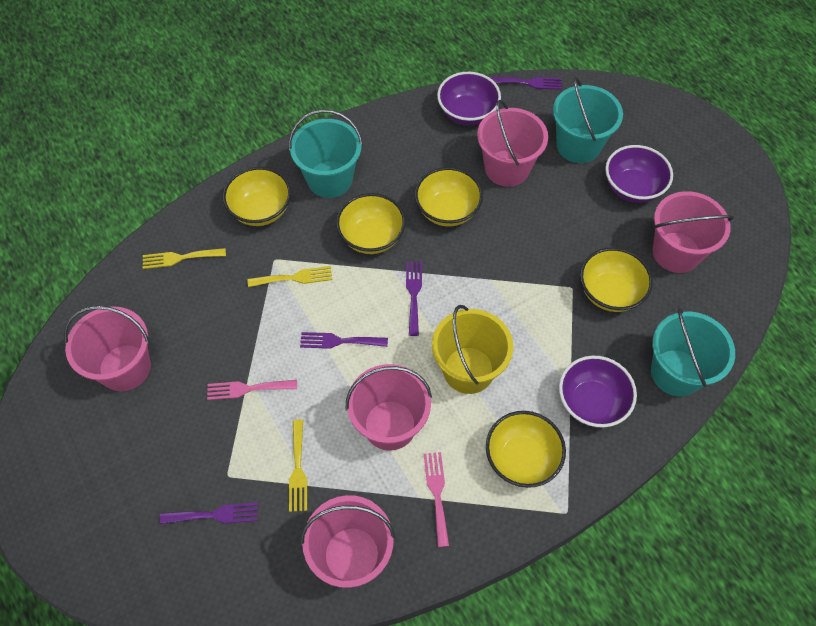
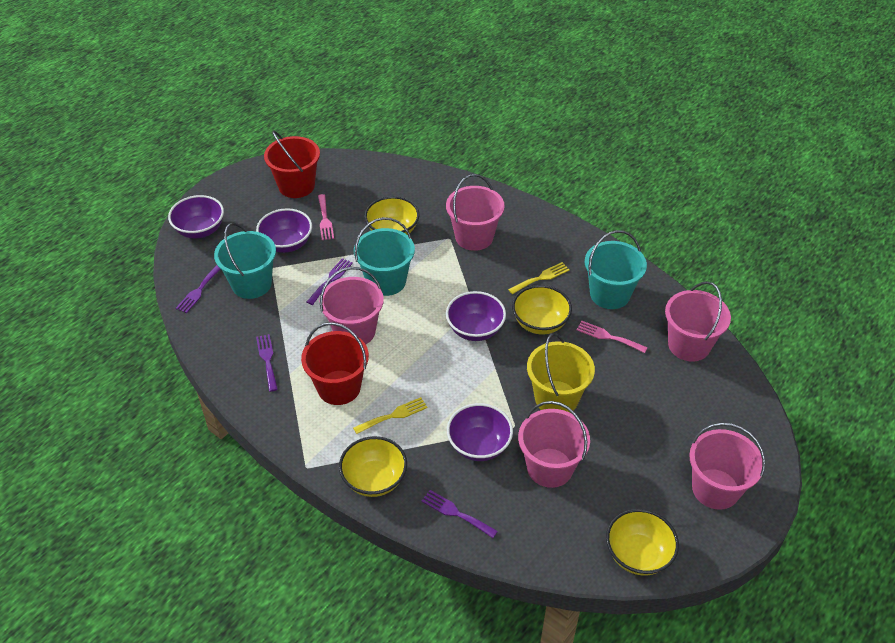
purple bowl: 3 -> 4
red bucket: 0 -> 2
yellow bowl: 5 -> 4
yellow fork: 3 -> 2

